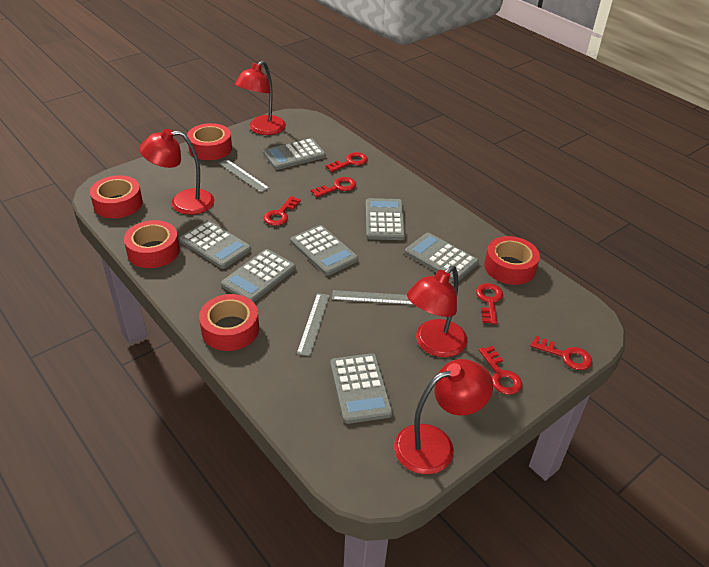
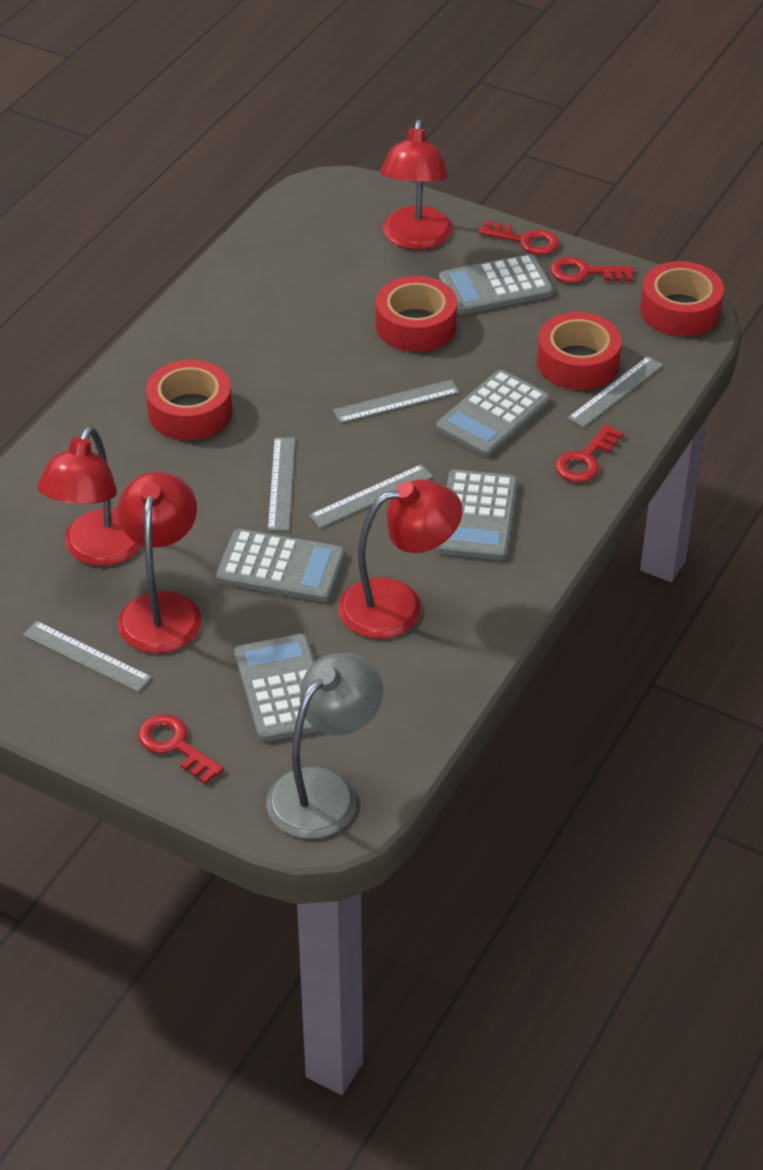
grey calculator: 7 -> 5
grey lamp: 0 -> 1
grey ruler: 3 -> 5
red key: 6 -> 4
red tape: 5 -> 4

